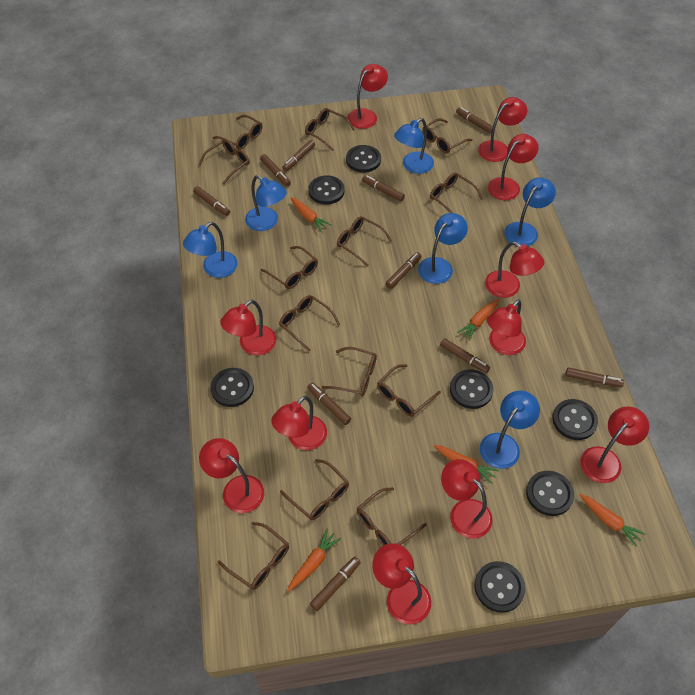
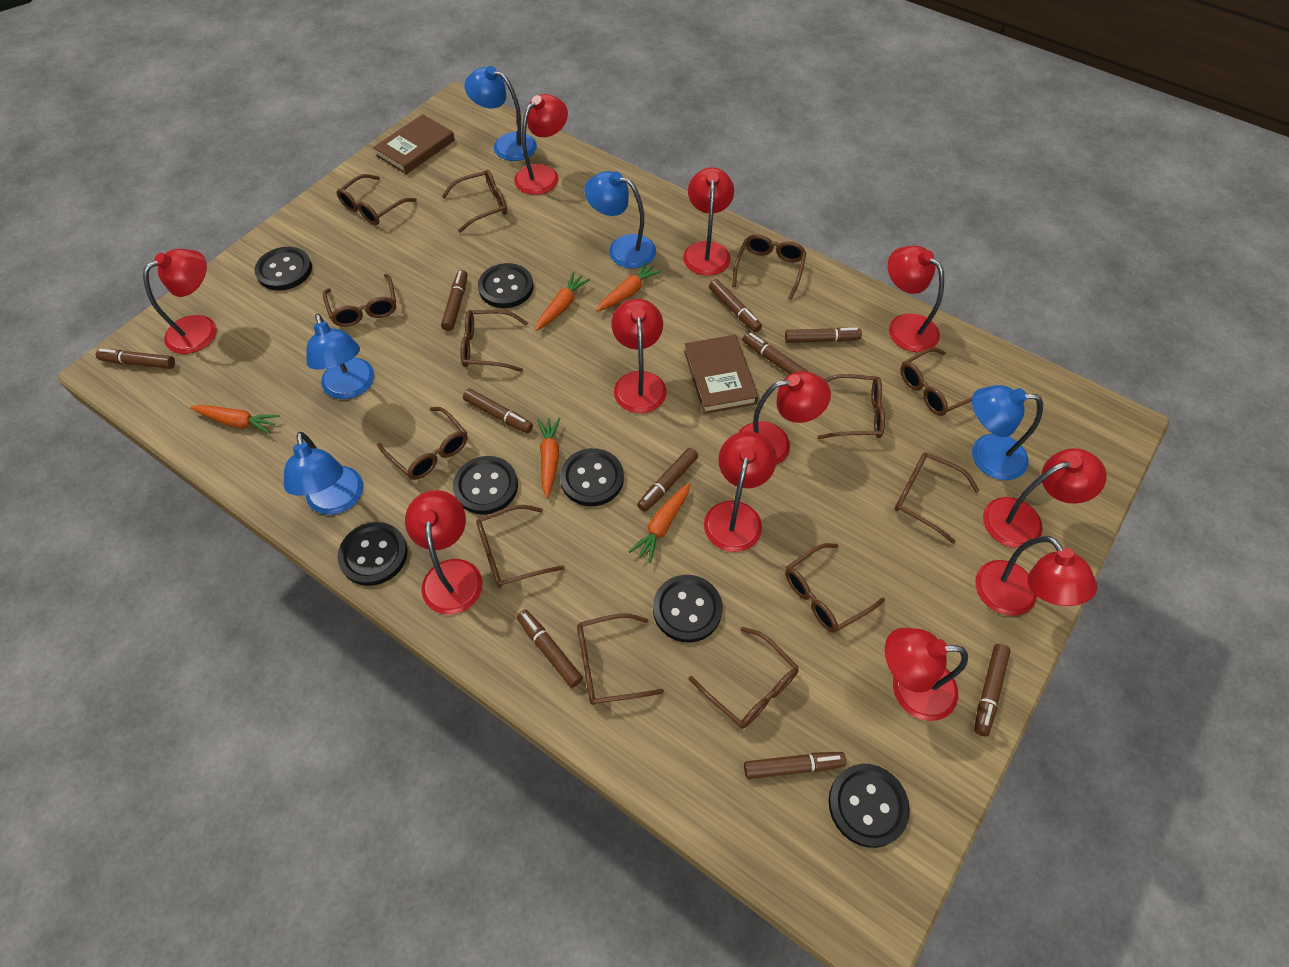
blue lamp: 6 -> 5
brown book: 0 -> 2

